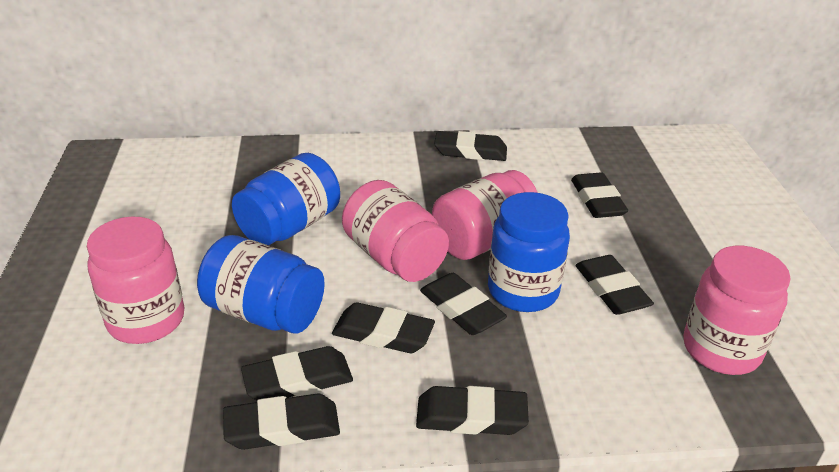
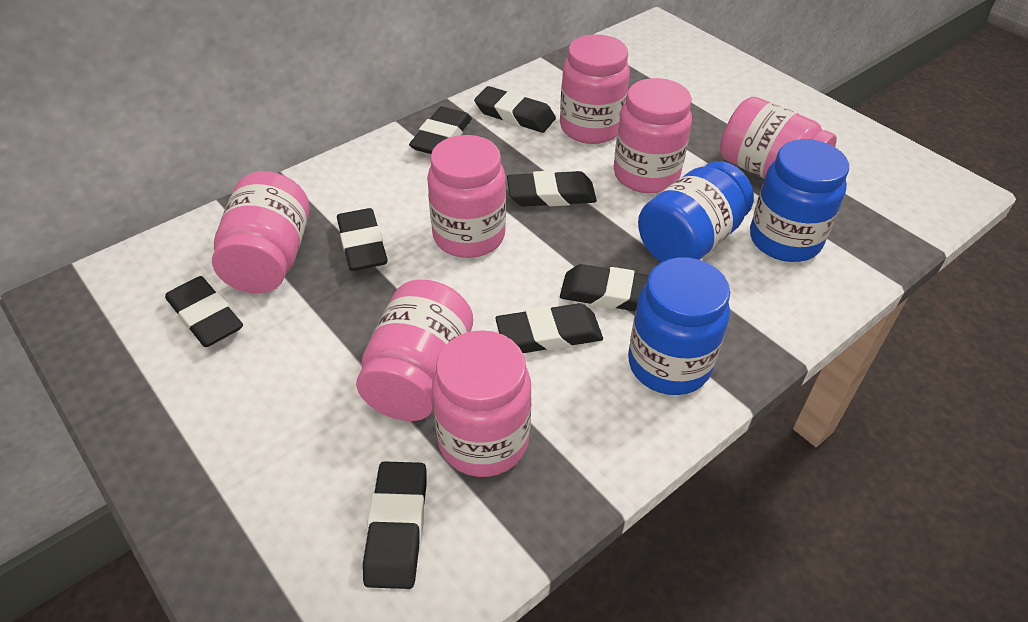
pink jar: 4 -> 7

